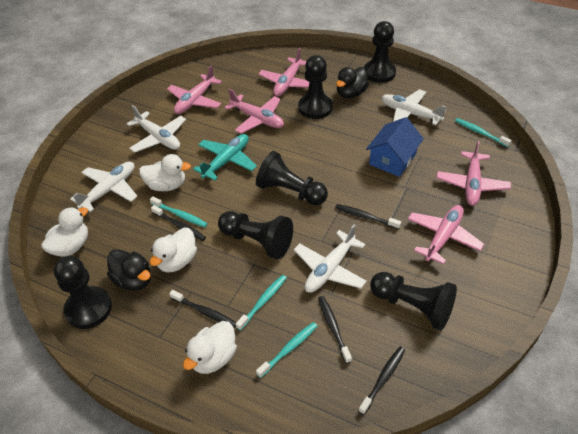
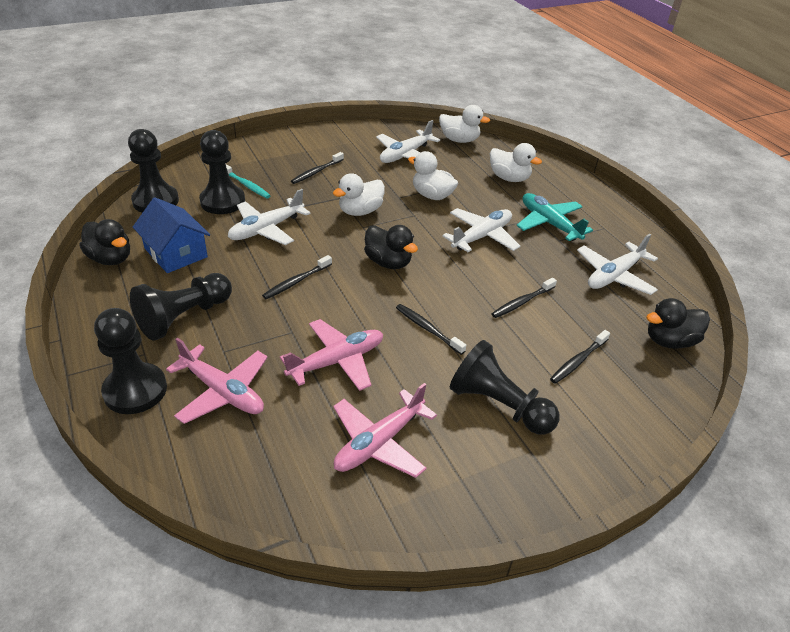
black duck: 2 -> 3
black pawn: 6 -> 5
pink plane: 5 -> 3
turquoise toothbrush: 4 -> 1

